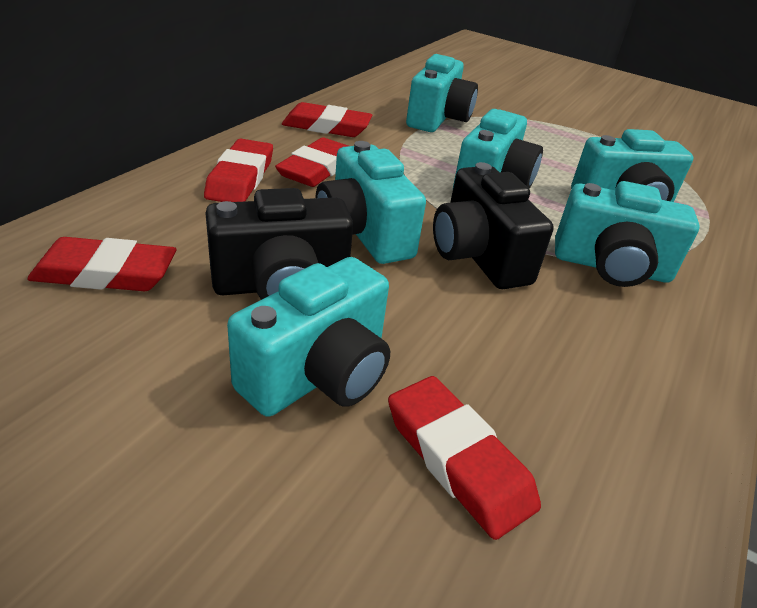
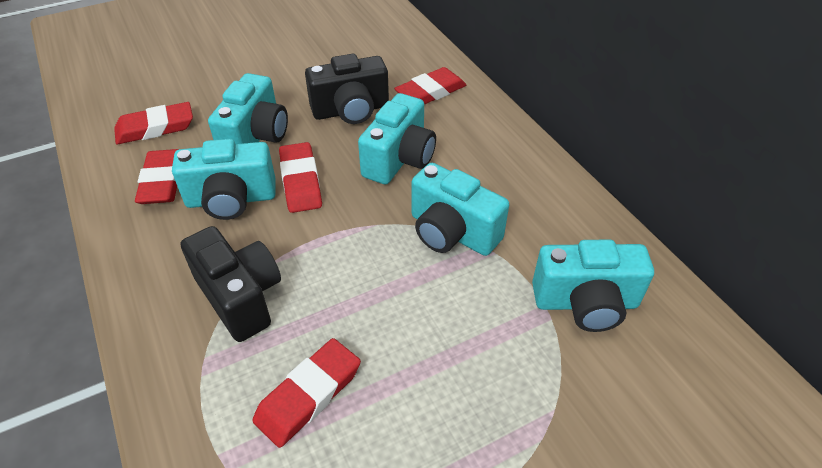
turquoise camera: 6 -> 5

